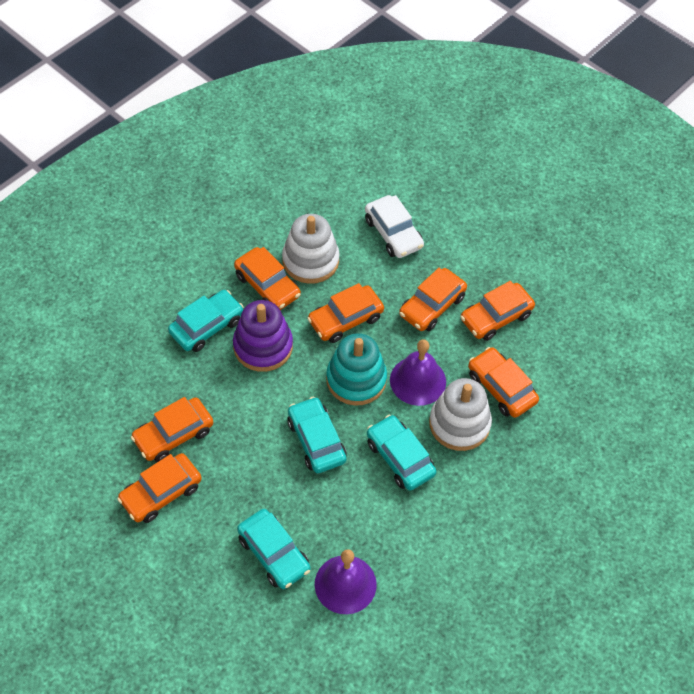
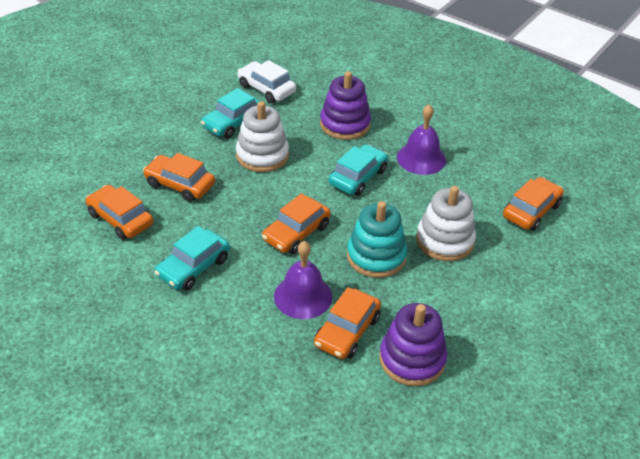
orange car: 7 -> 5
purple stacking toy: 1 -> 2
turquoise car: 4 -> 3

